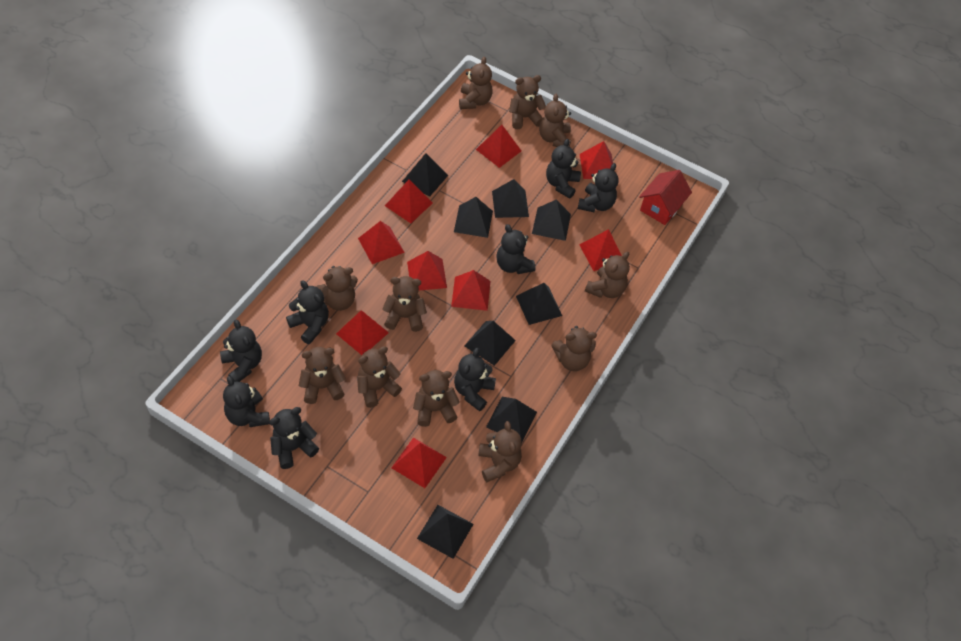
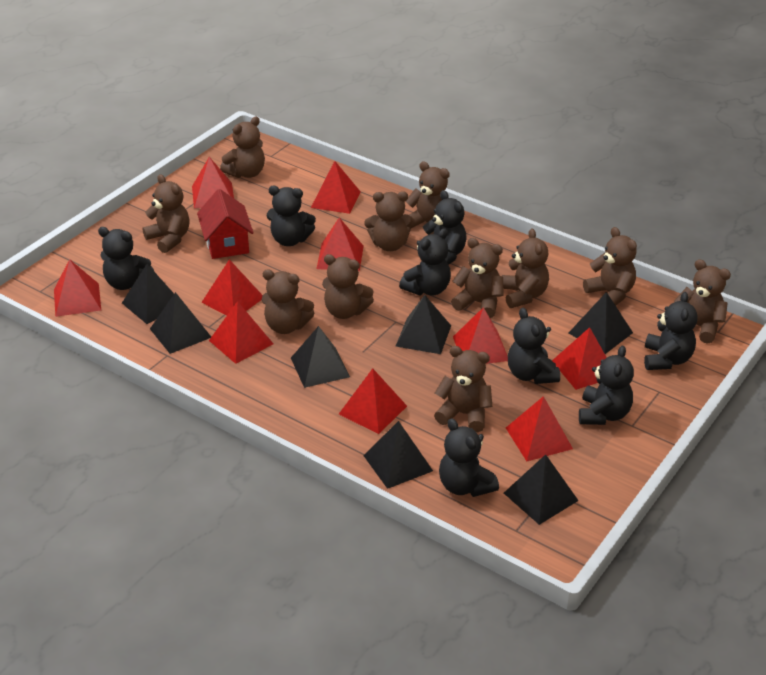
black pyramid: 8 -> 7
red pyramid: 9 -> 10

